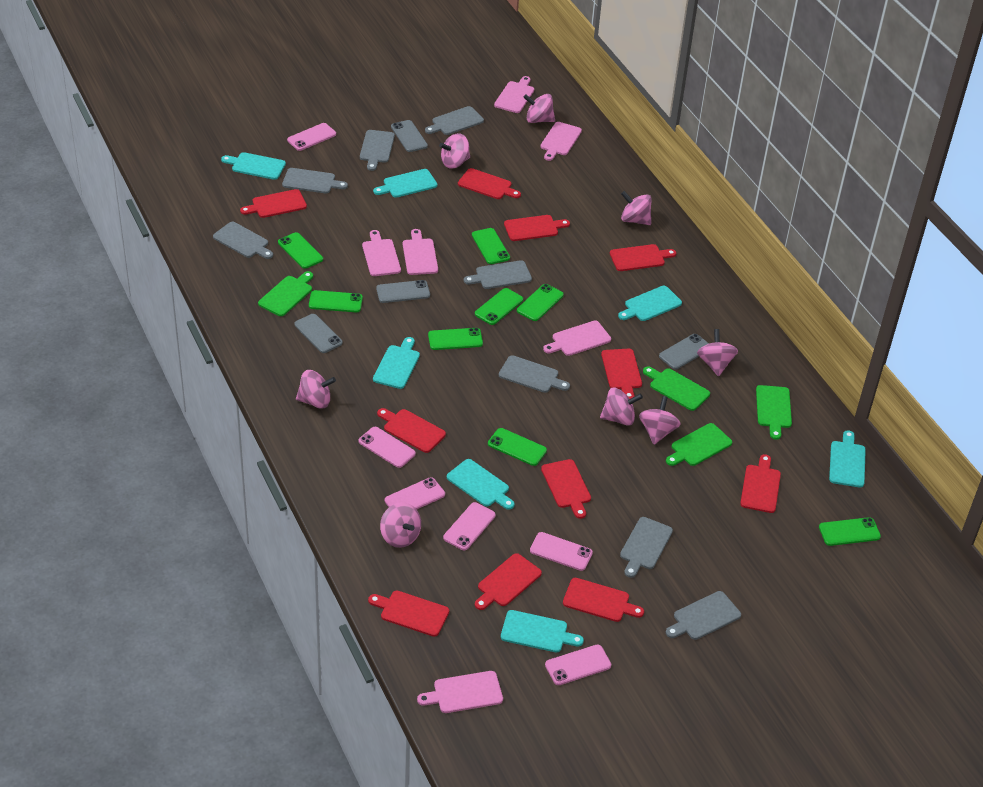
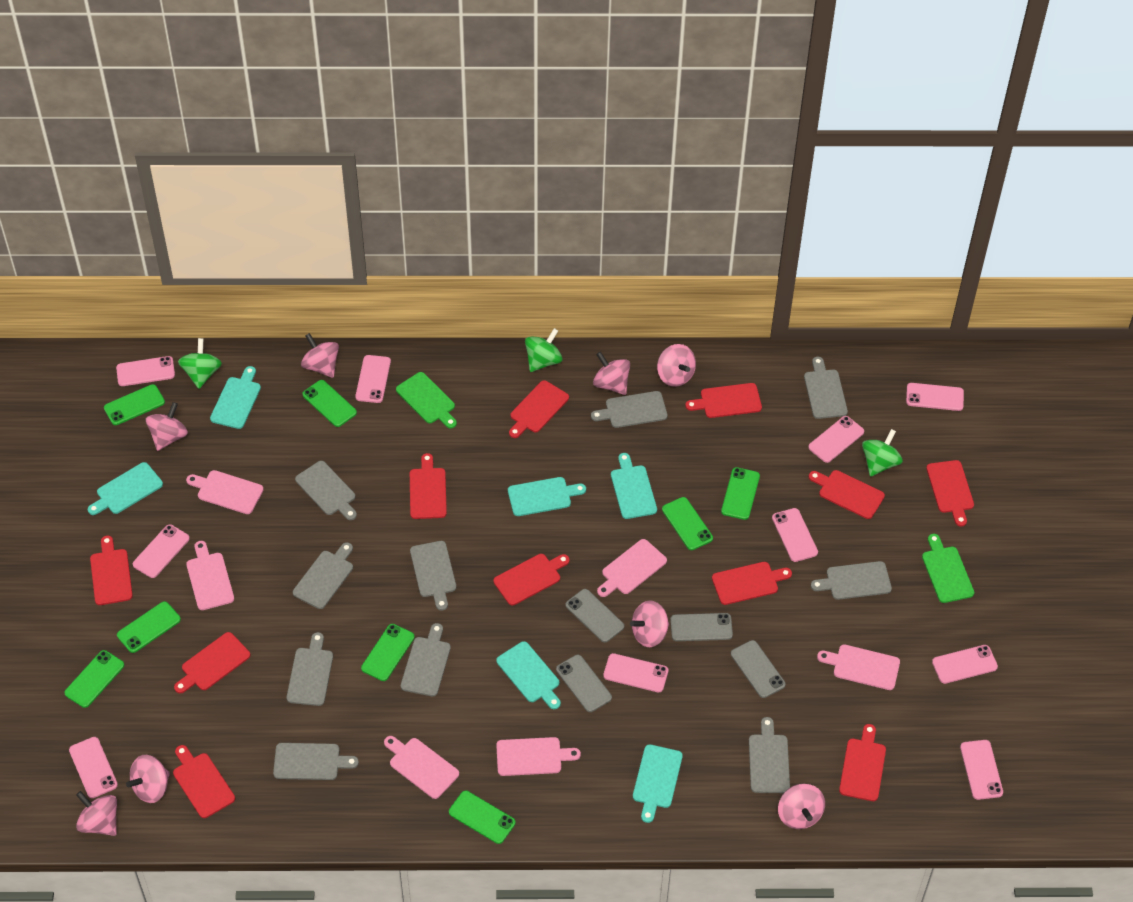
green cutting board: 4 -> 2
green spinning top: 0 -> 3
grey cutting board: 8 -> 10
pink phone: 6 -> 10
turquoise cutting board: 7 -> 6

